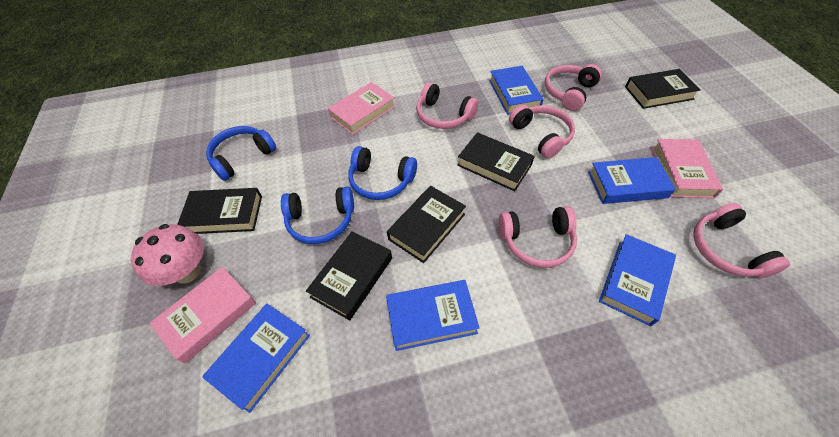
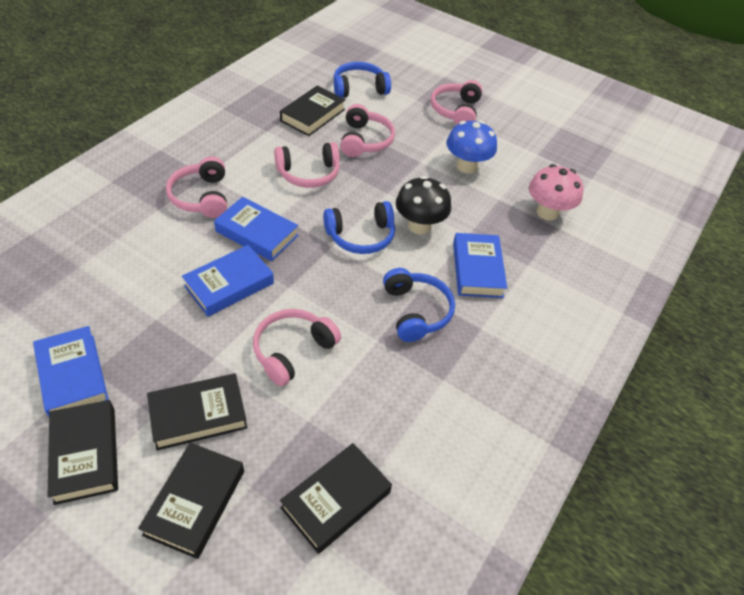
black mushroom: 0 -> 1
blue book: 5 -> 4
blue mushroom: 0 -> 1
pink book: 3 -> 0

